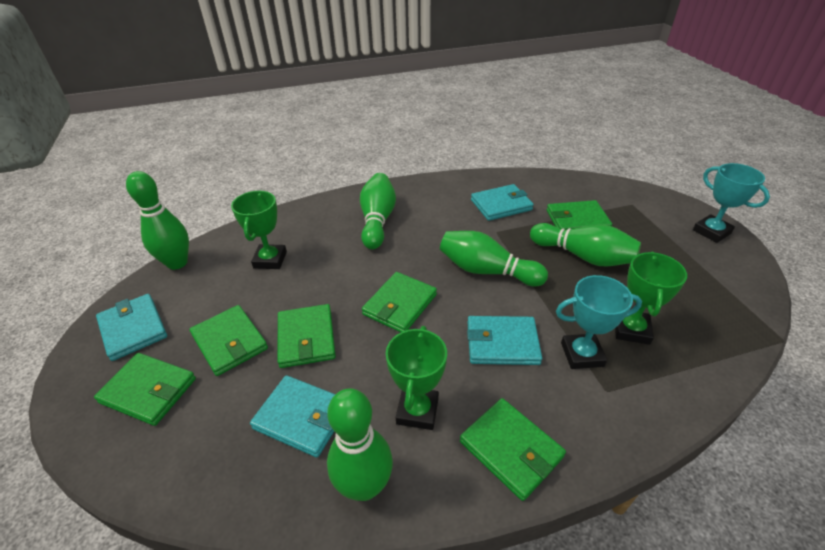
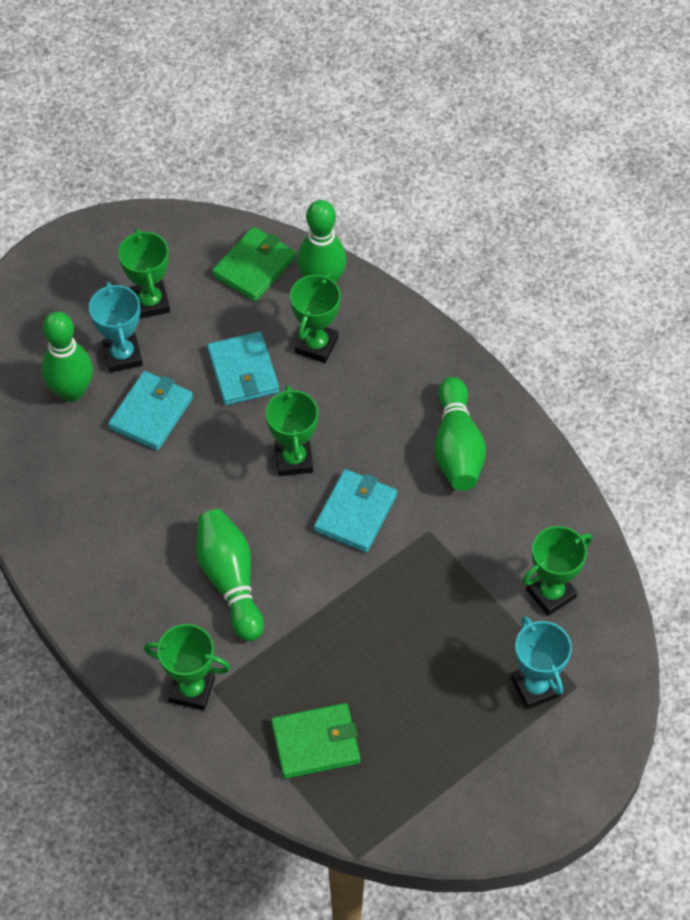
green bowling pin: 5 -> 4
green trophy: 3 -> 5
green wallet: 6 -> 2
turquoise wallet: 4 -> 3

